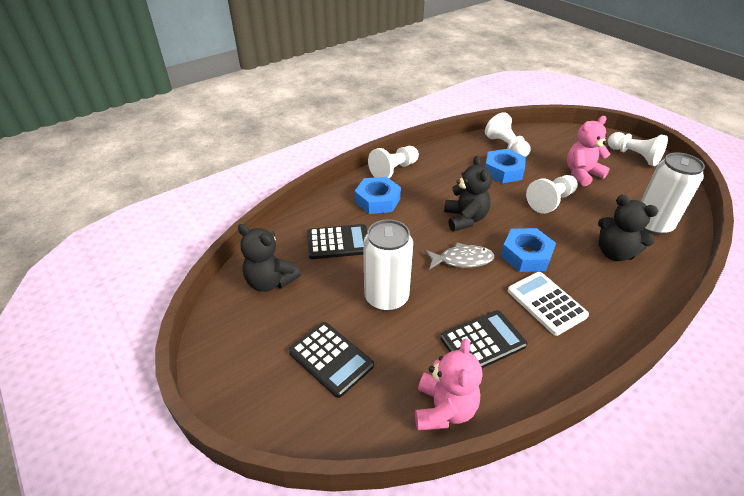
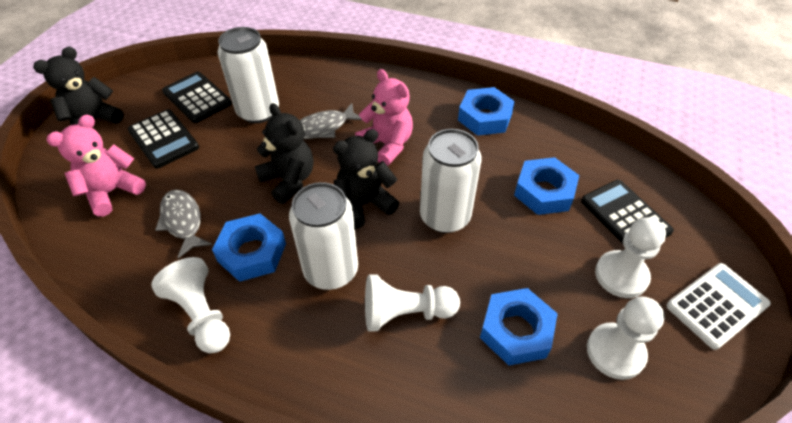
blue nut: 3 -> 4
grey fish: 1 -> 2
white can: 2 -> 3

